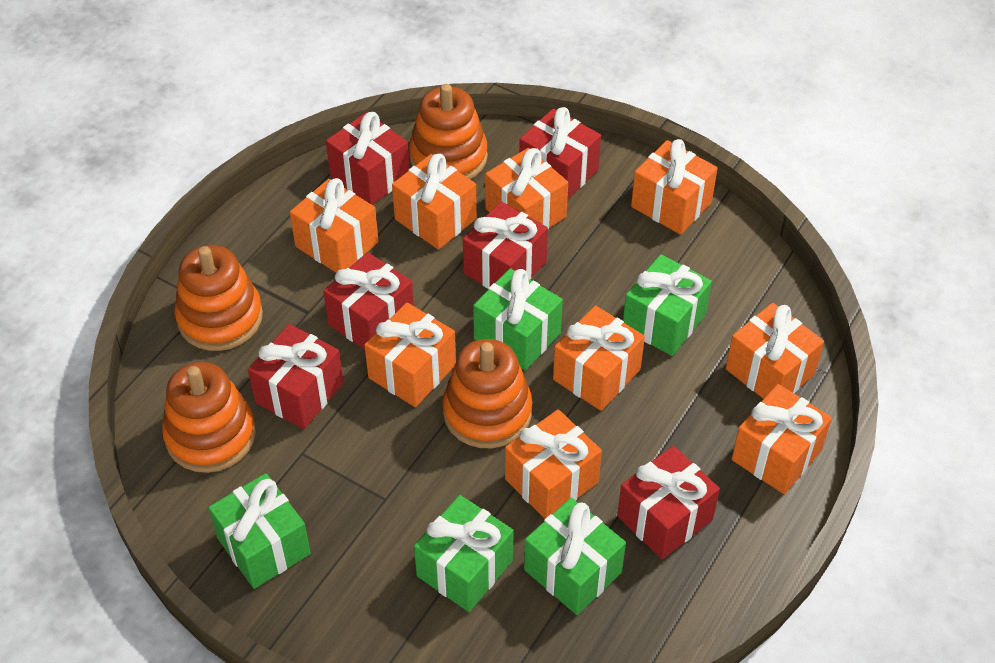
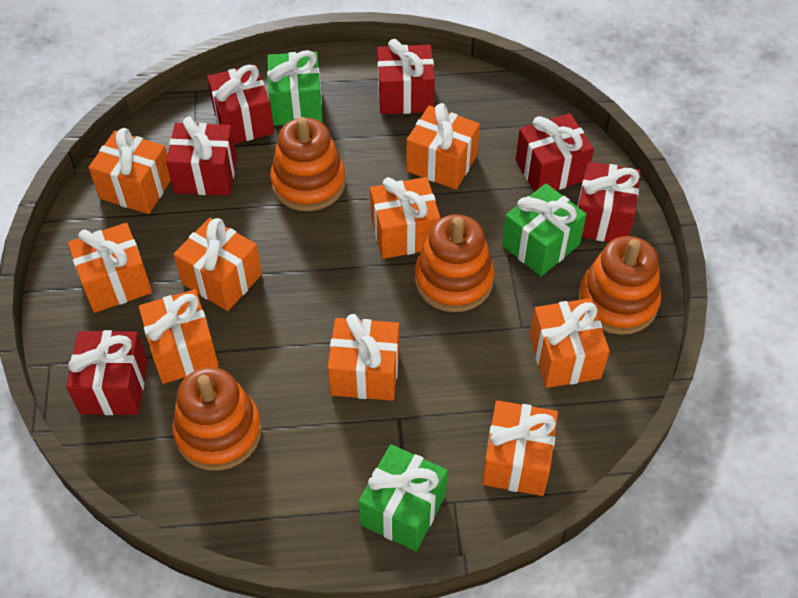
green gift: 5 -> 3

